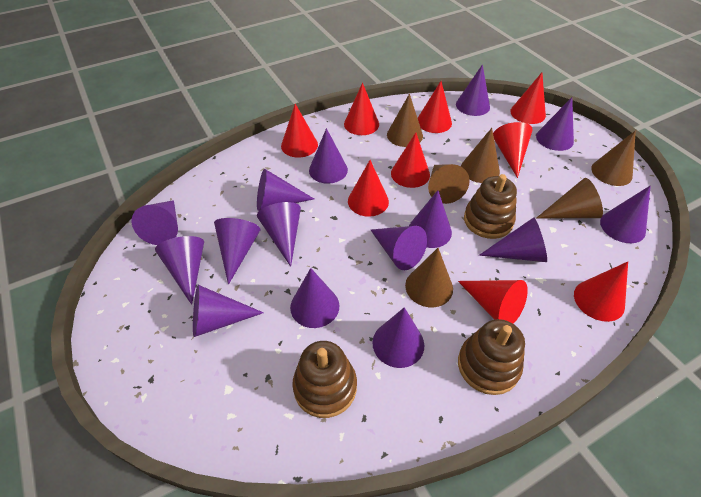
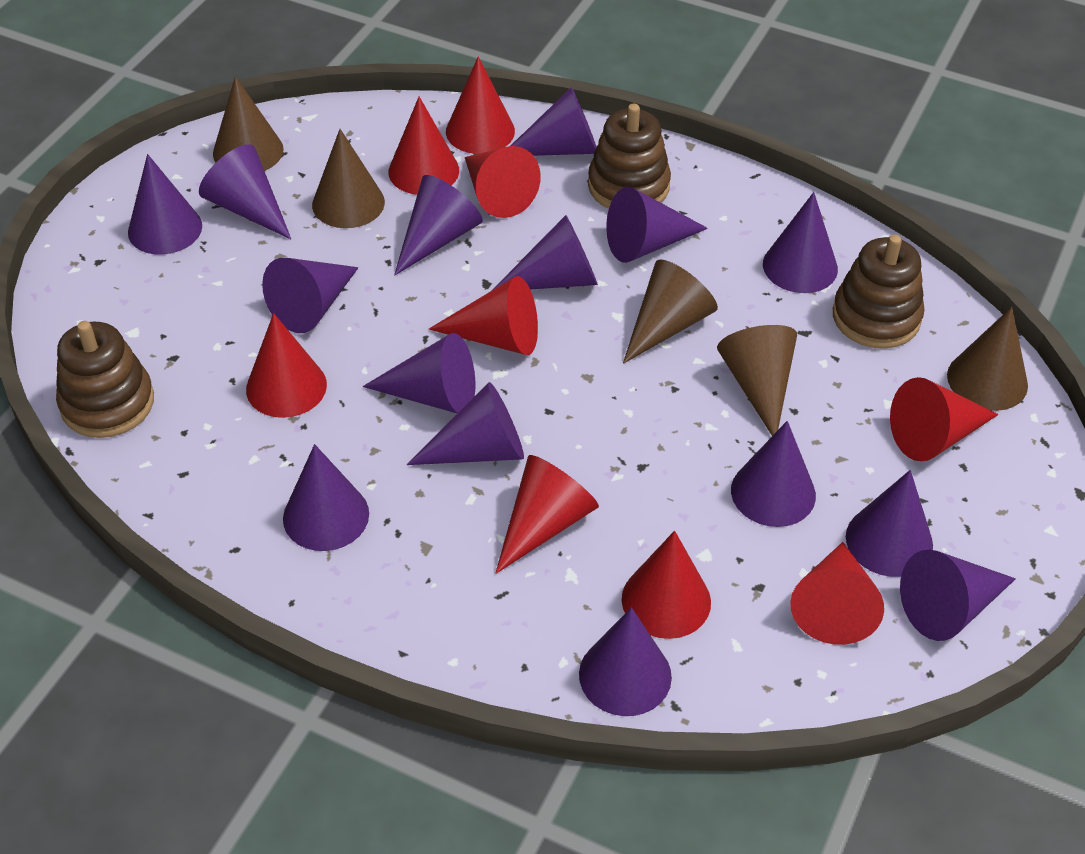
brown cone: 6 -> 5

